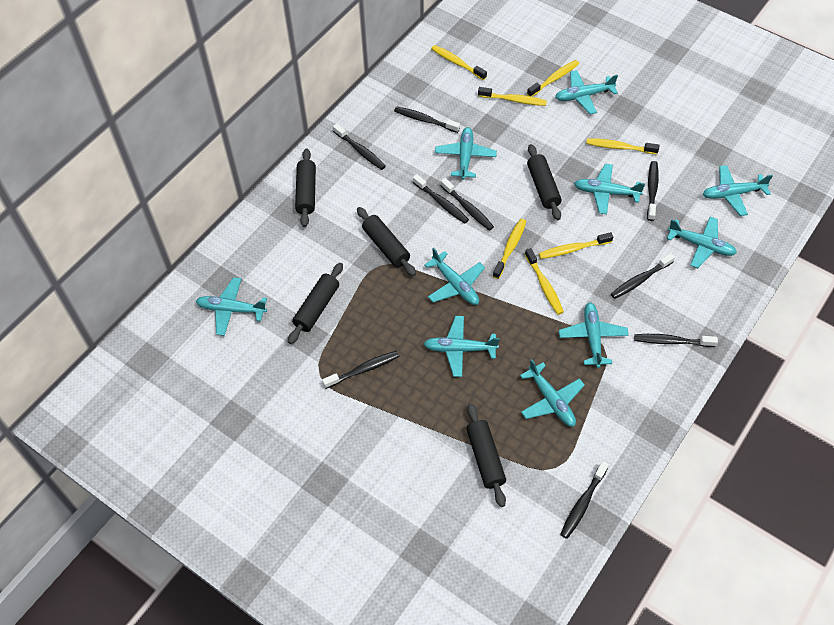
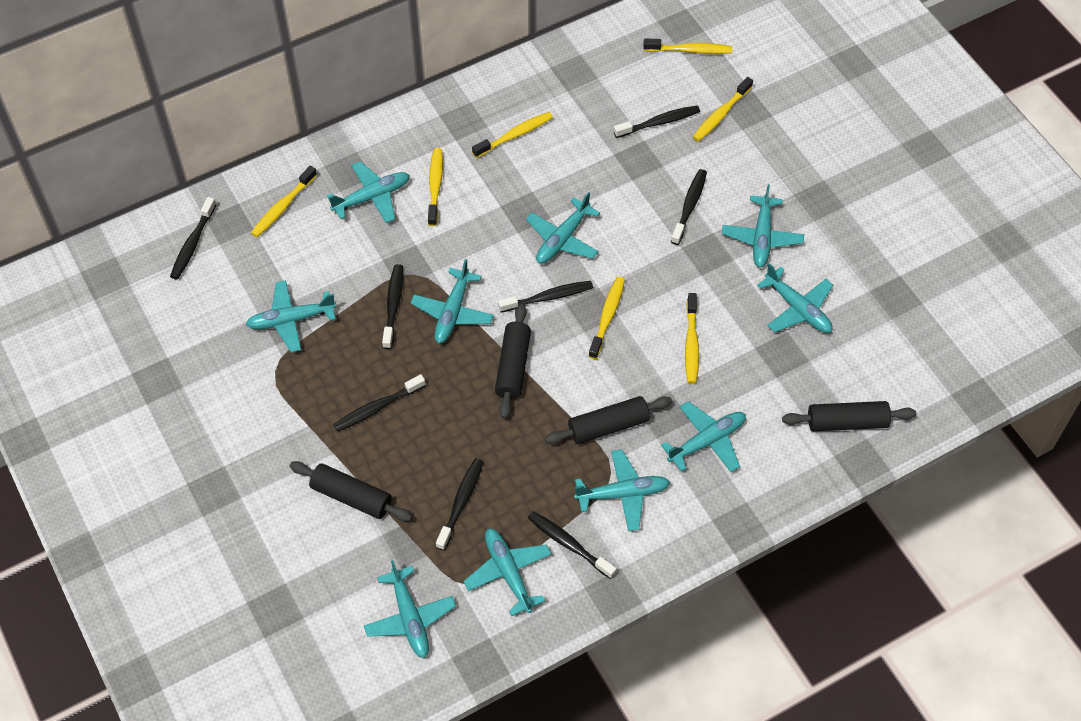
black rolling pin: 5 -> 4
black toothbrush: 9 -> 8

